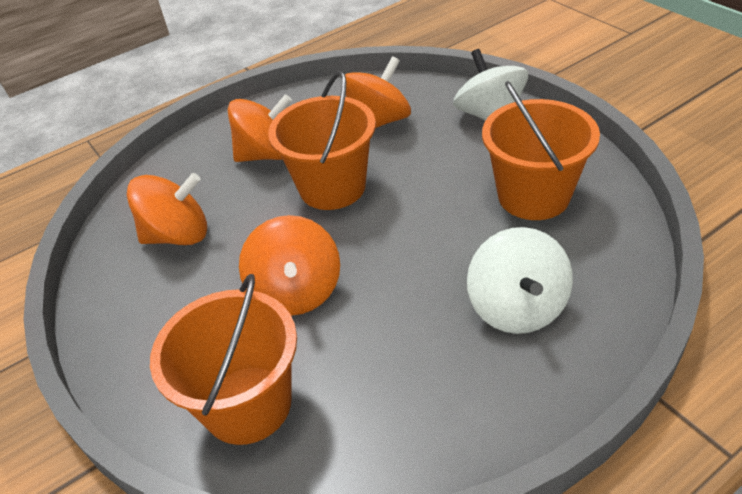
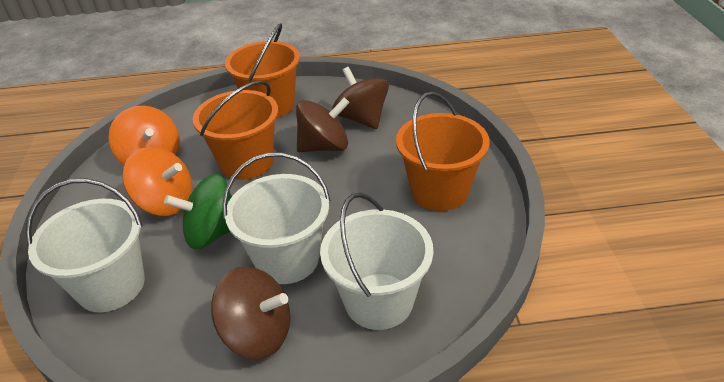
brown spinning top: 0 -> 3
green spinning top: 0 -> 1
orange spinning top: 4 -> 2
white bucket: 0 -> 3
white spinning top: 2 -> 0

